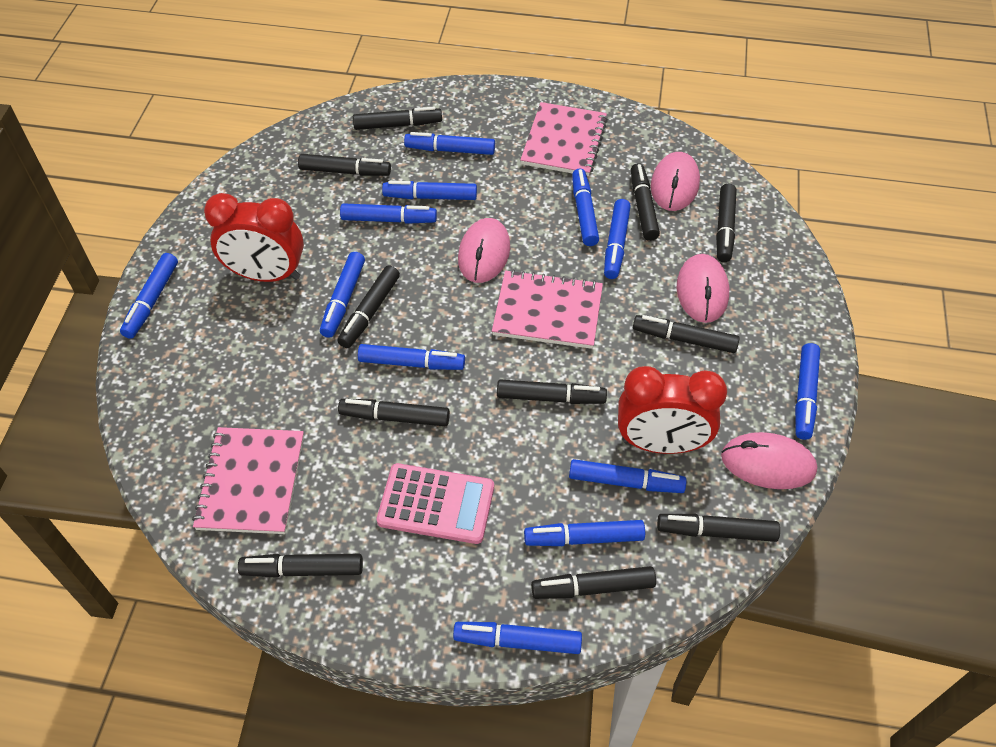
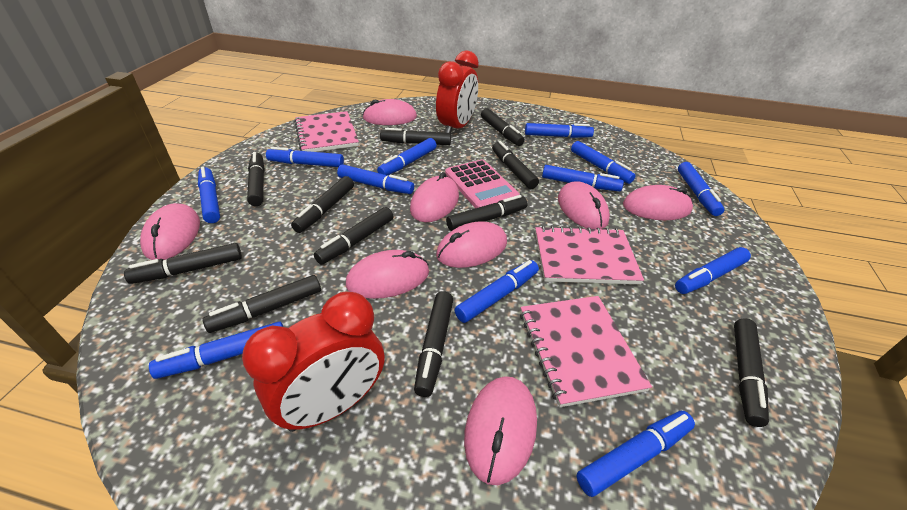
pink mouse: 4 -> 8

